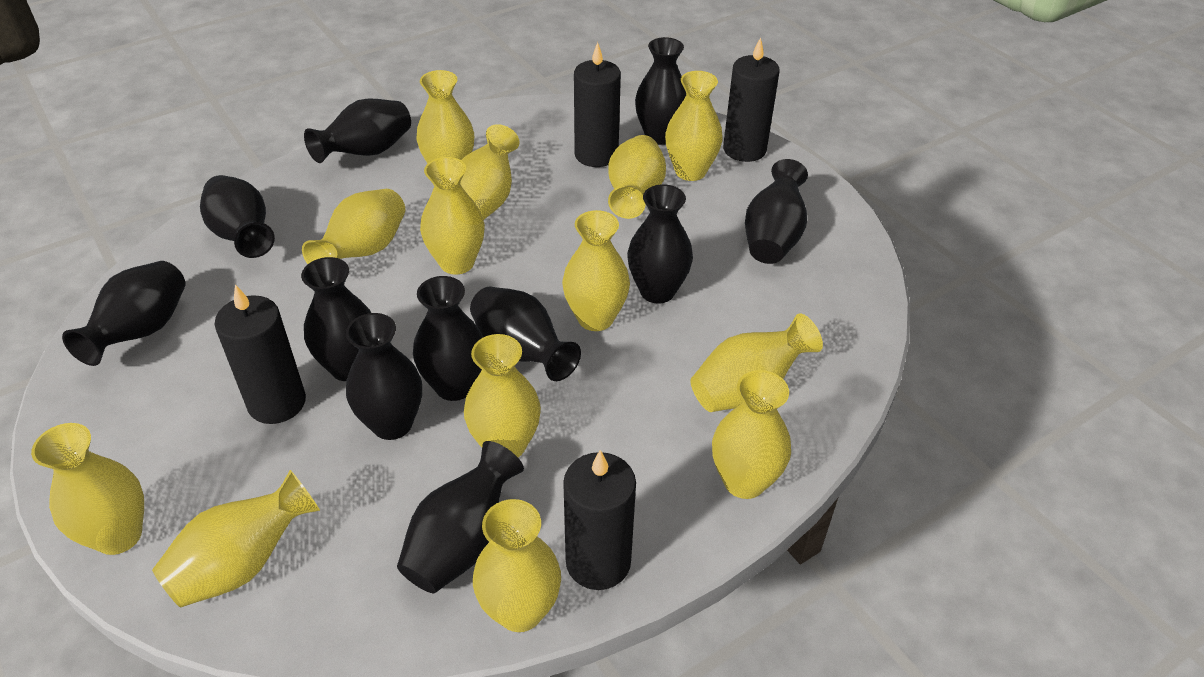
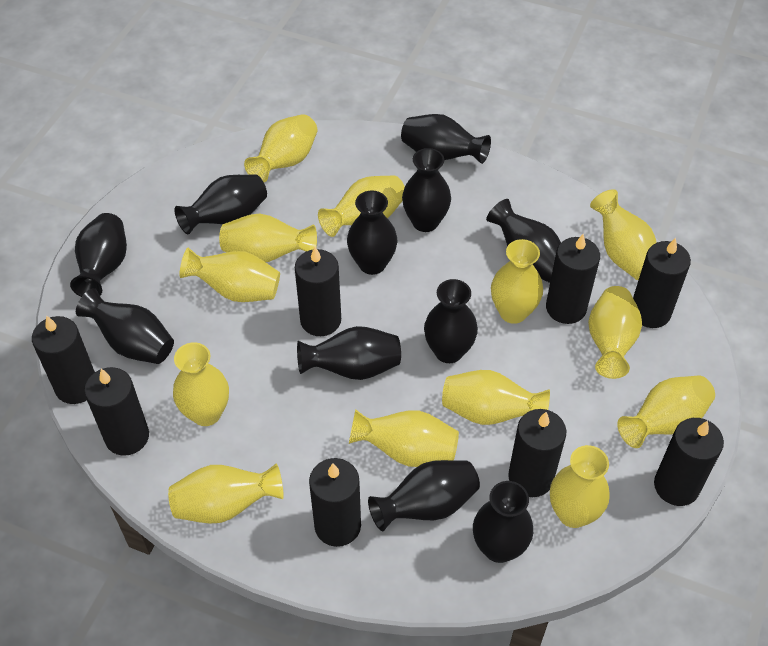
black candle: 4 -> 8

